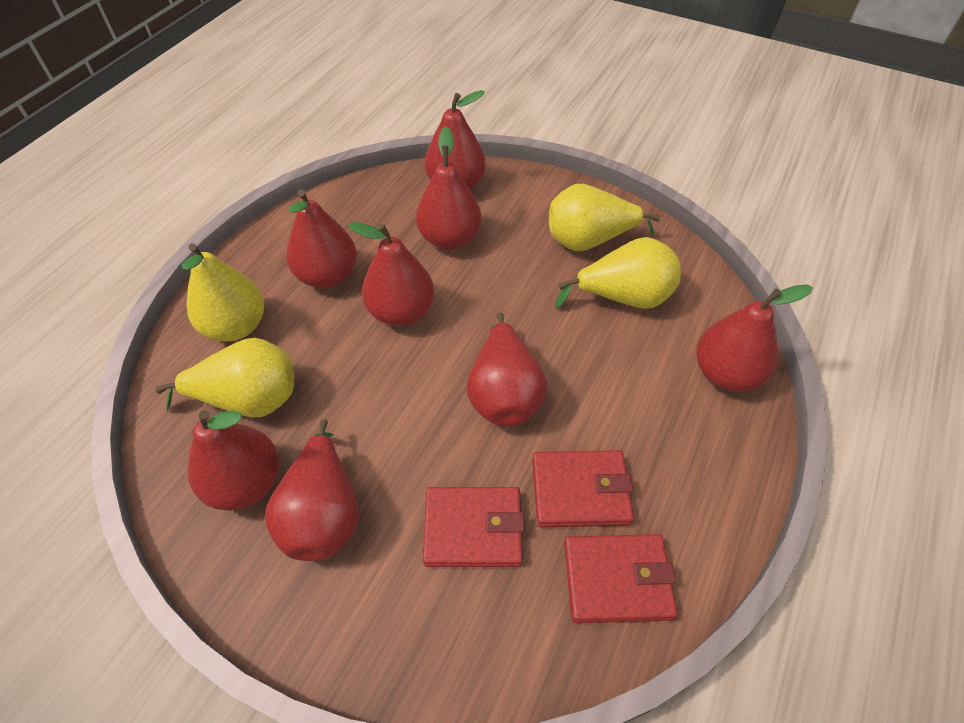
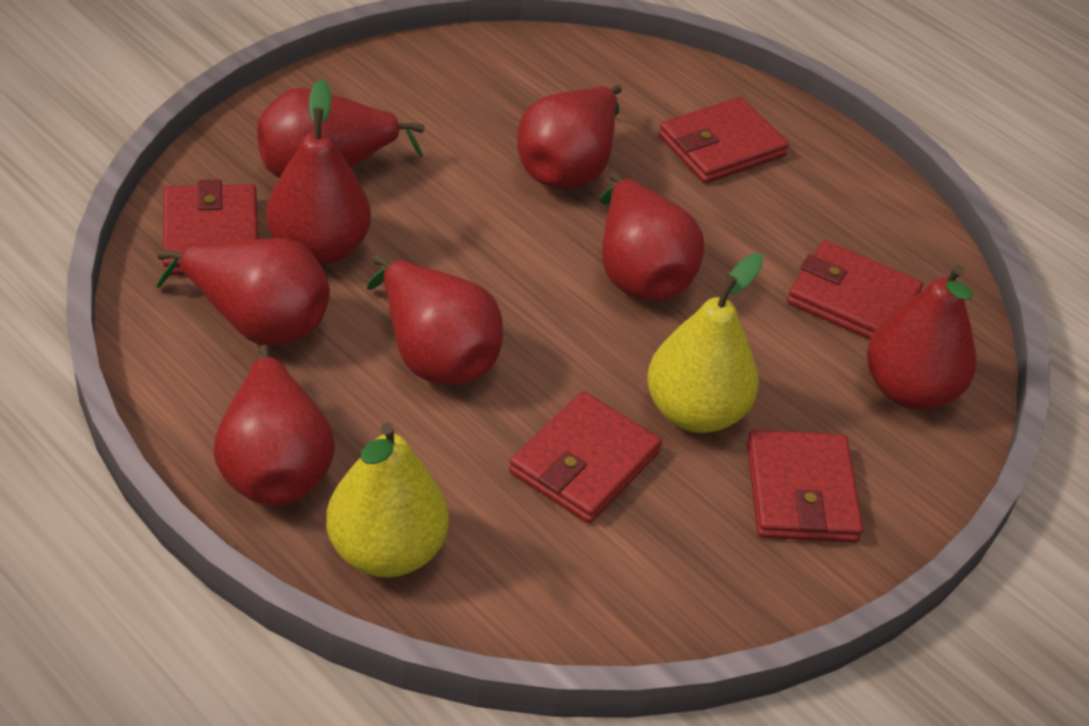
red wallet: 3 -> 5
yellow pear: 4 -> 2

